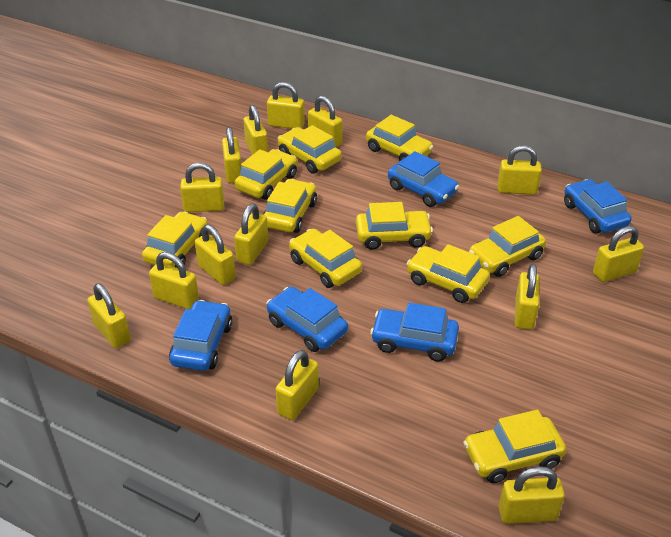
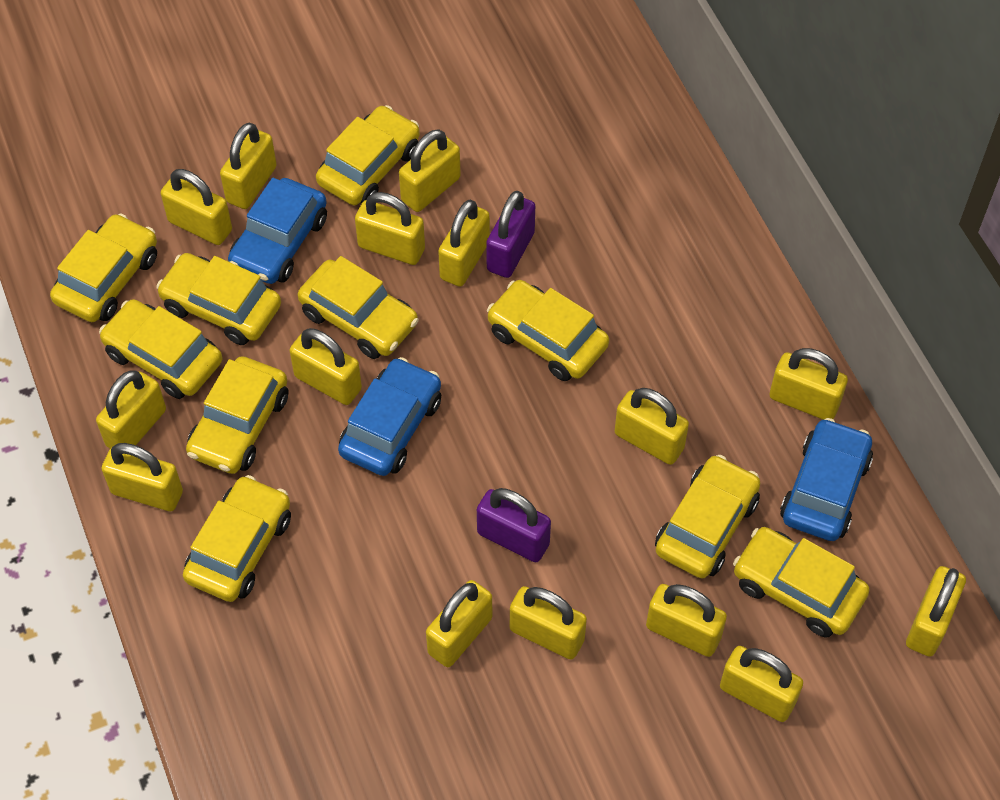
blue car: 5 -> 3
purple padlock: 0 -> 2
yellow padlock: 14 -> 15

